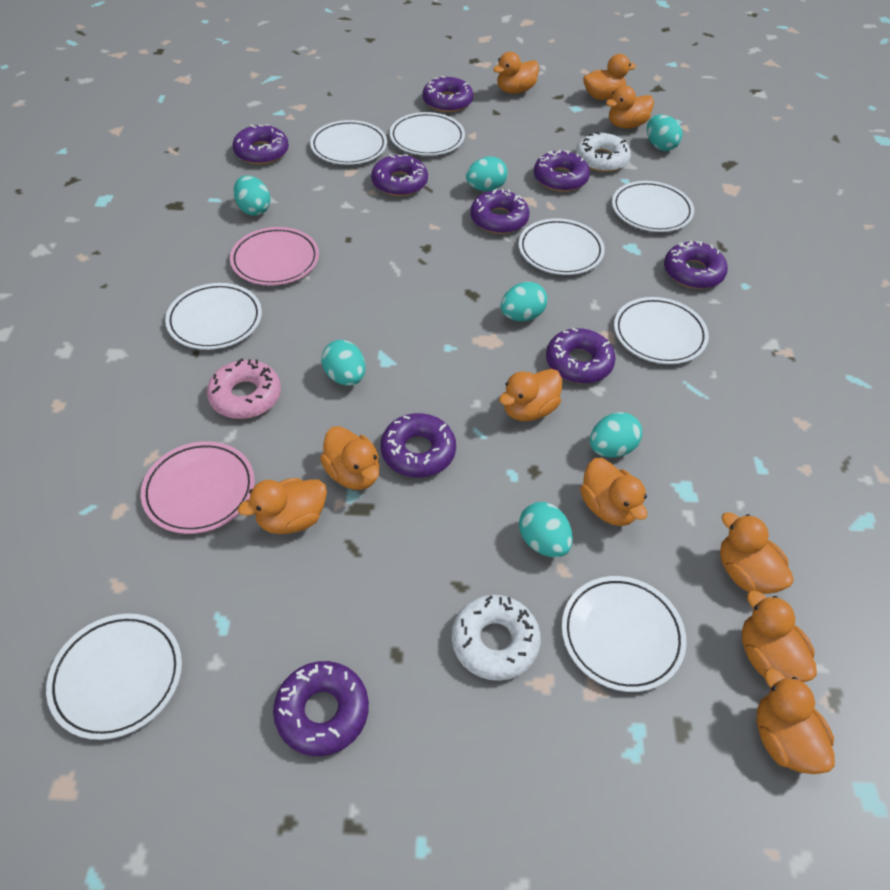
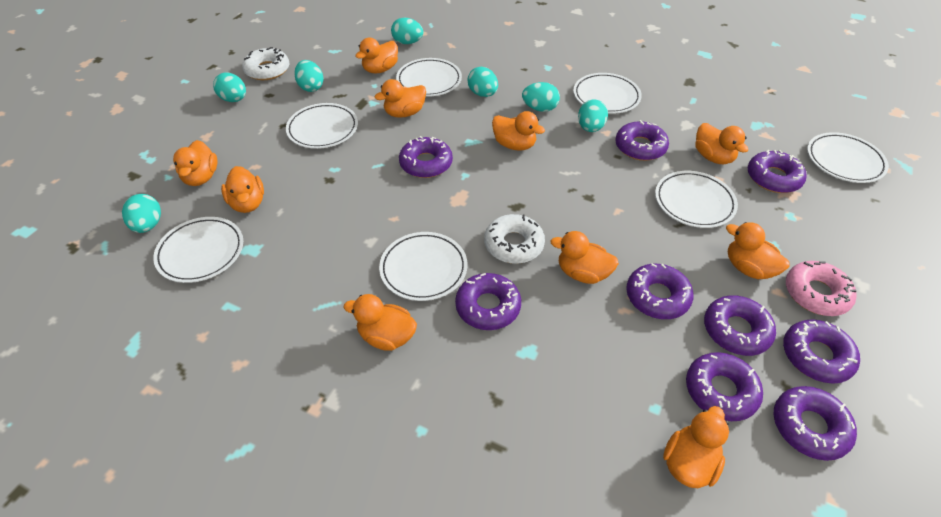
pink plate: 2 -> 0
white plate: 8 -> 7

